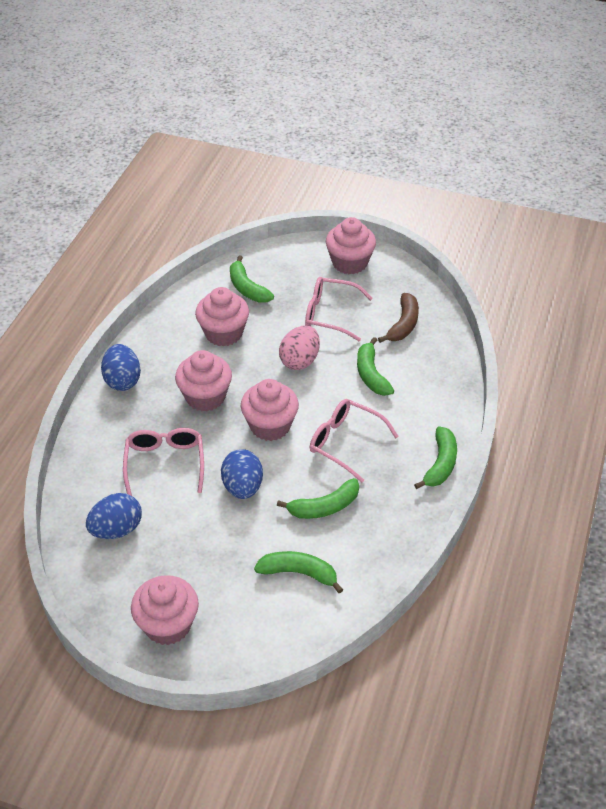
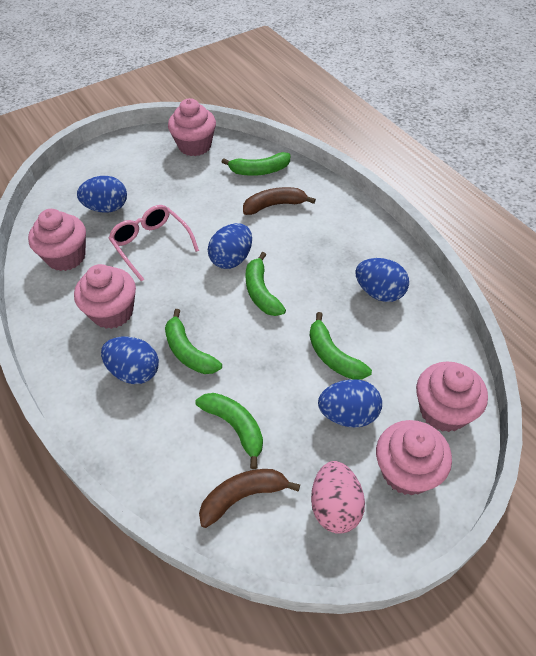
blue egg: 3 -> 5
brown banana: 1 -> 2
pink glasses: 3 -> 1

